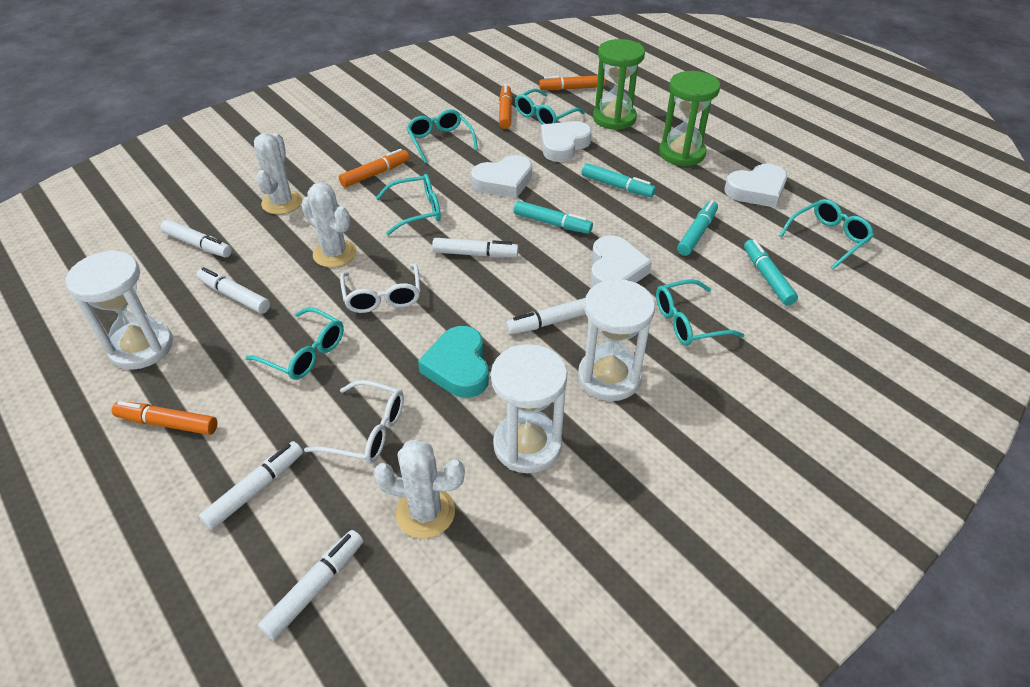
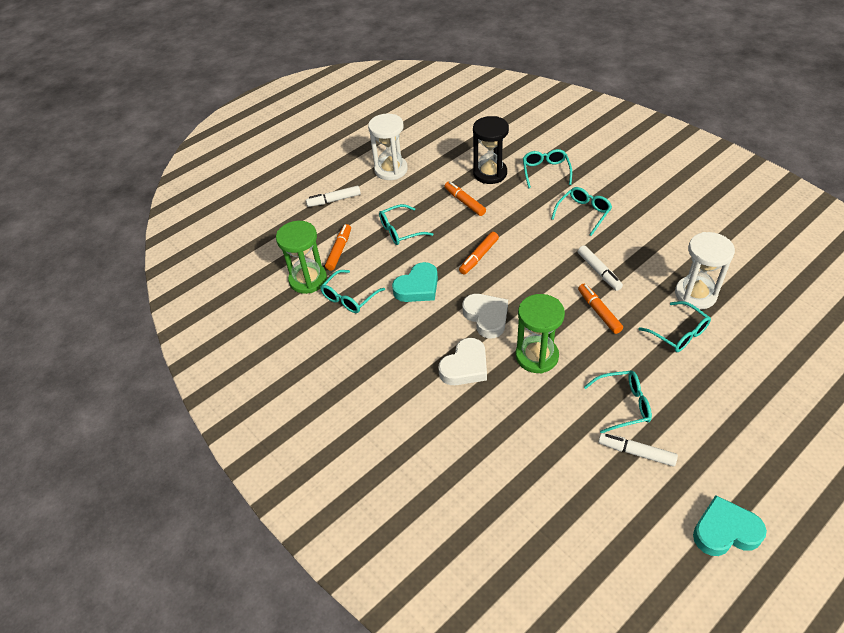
black hourglass: 0 -> 1
turquoise heart: 1 -> 2
turquoise marker: 4 -> 0
white cactus: 3 -> 0
white glasses: 2 -> 0
white heart: 4 -> 2
white hourglass: 3 -> 2
white marker: 6 -> 3

